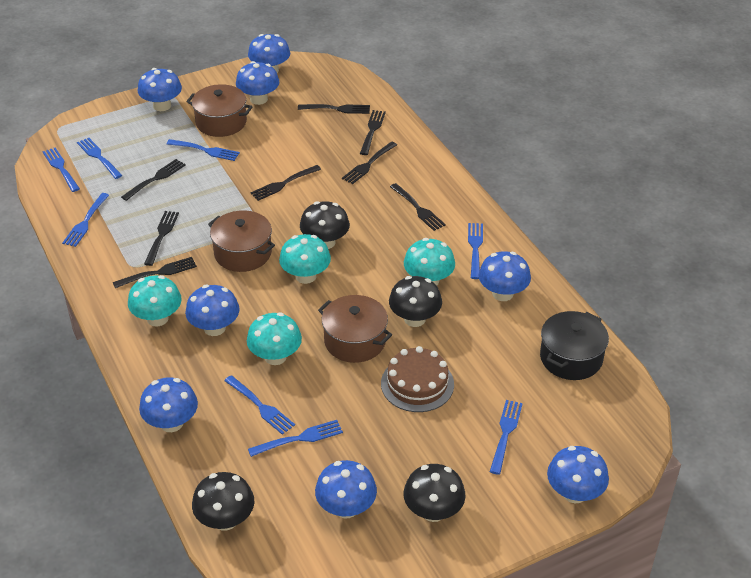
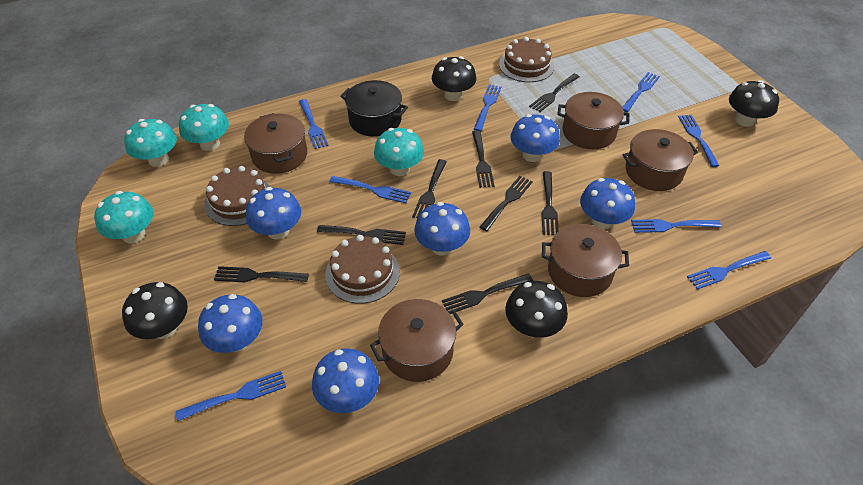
blue mushroom: 8 -> 6
brown cake: 1 -> 3
brown pot: 3 -> 5

